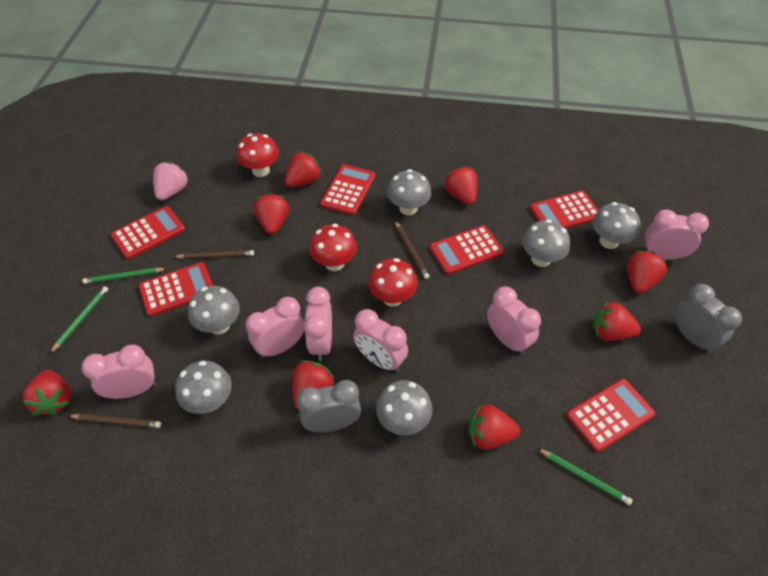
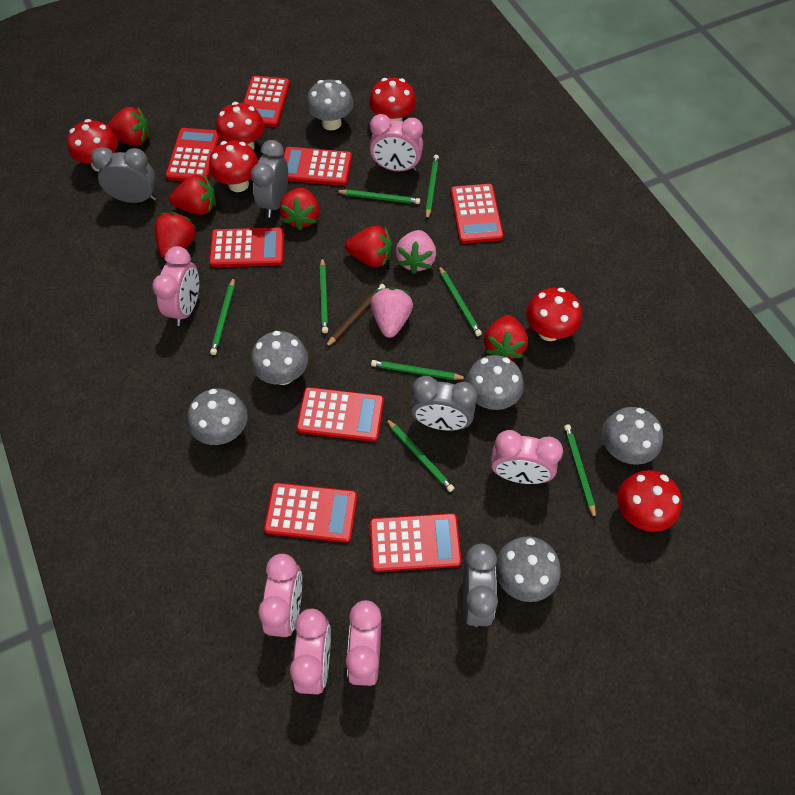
brown pencil: 3 -> 1
green pencil: 3 -> 8
grey clock: 2 -> 4
pink strawberry: 1 -> 2
red calculator: 6 -> 8
red mushroom: 3 -> 6
red strawberry: 8 -> 6

